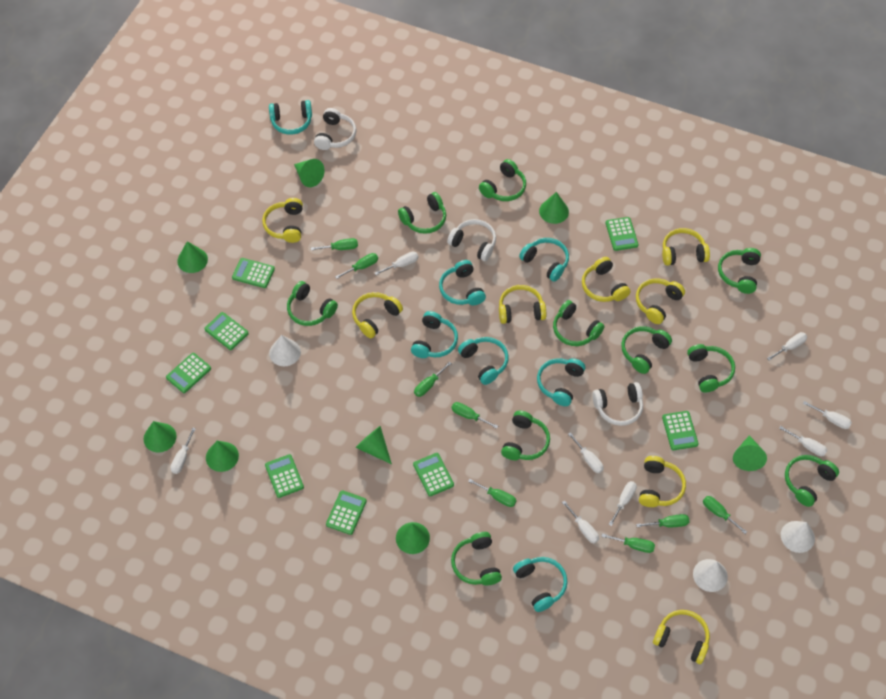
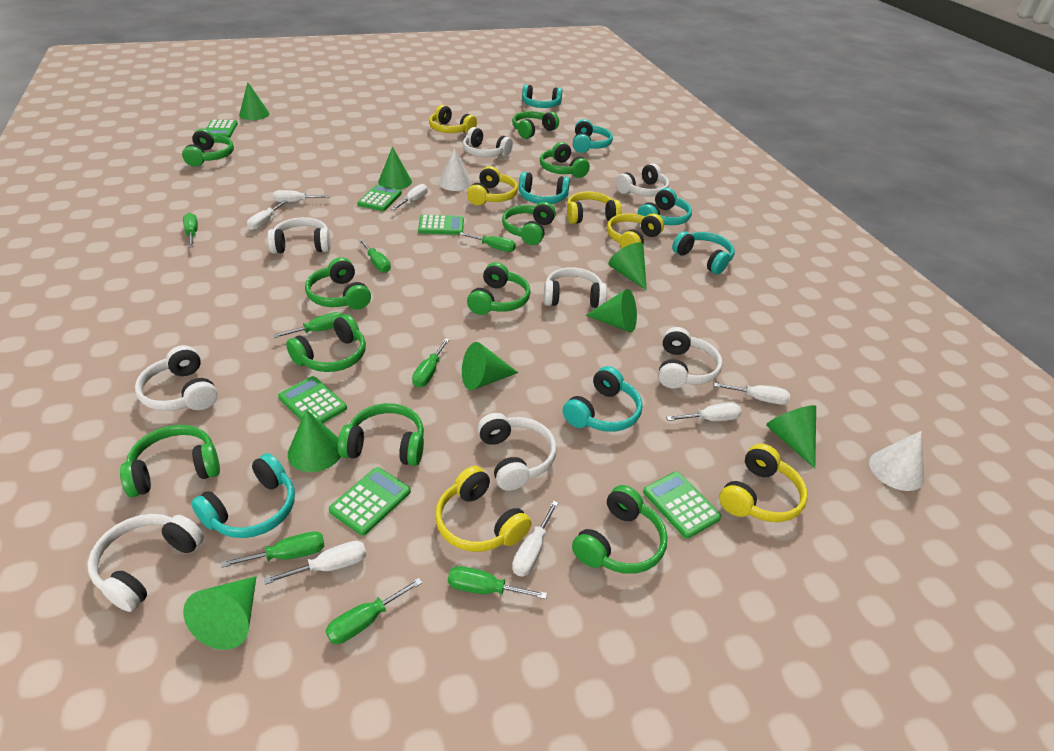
green calculator: 8 -> 6
white cone: 3 -> 2
white headphones: 3 -> 8
white screwdriver: 8 -> 7
yellow headphones: 8 -> 6

